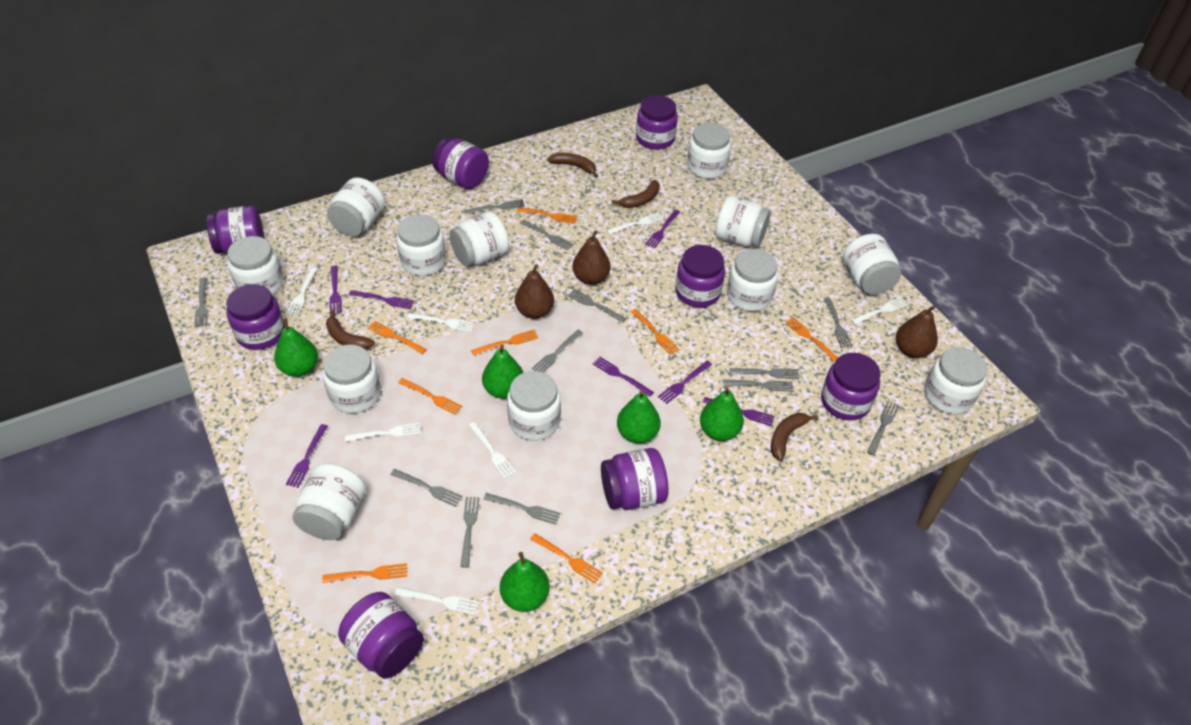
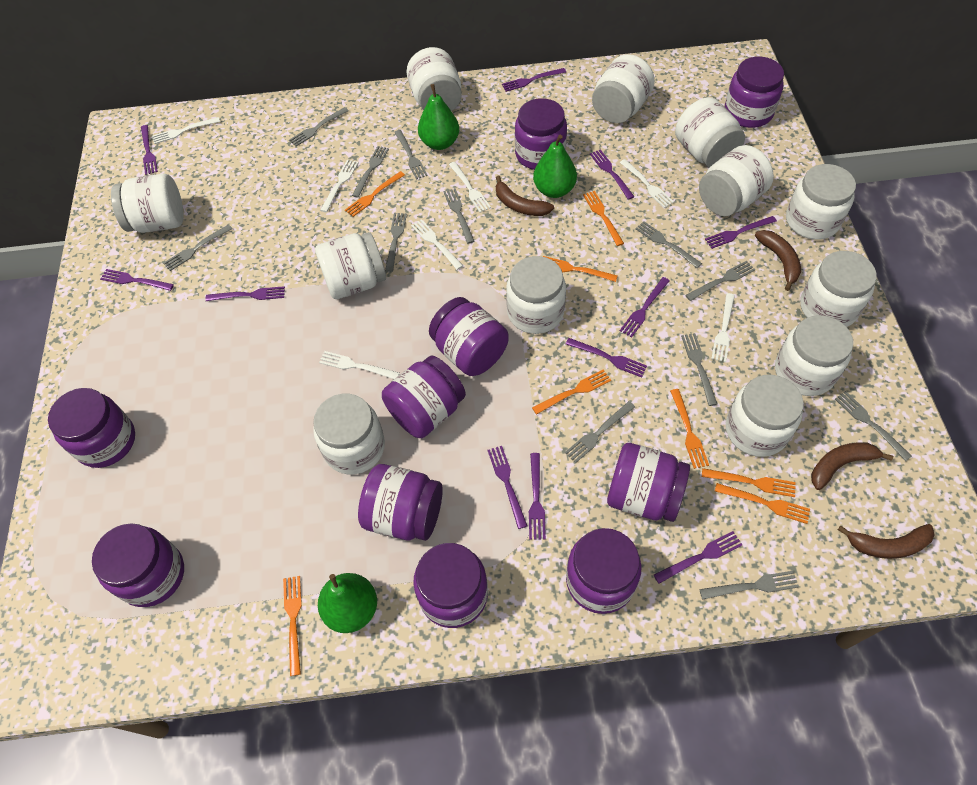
brown pear: 3 -> 0
green pear: 5 -> 3
purple fork: 7 -> 11
purple jar: 8 -> 10

